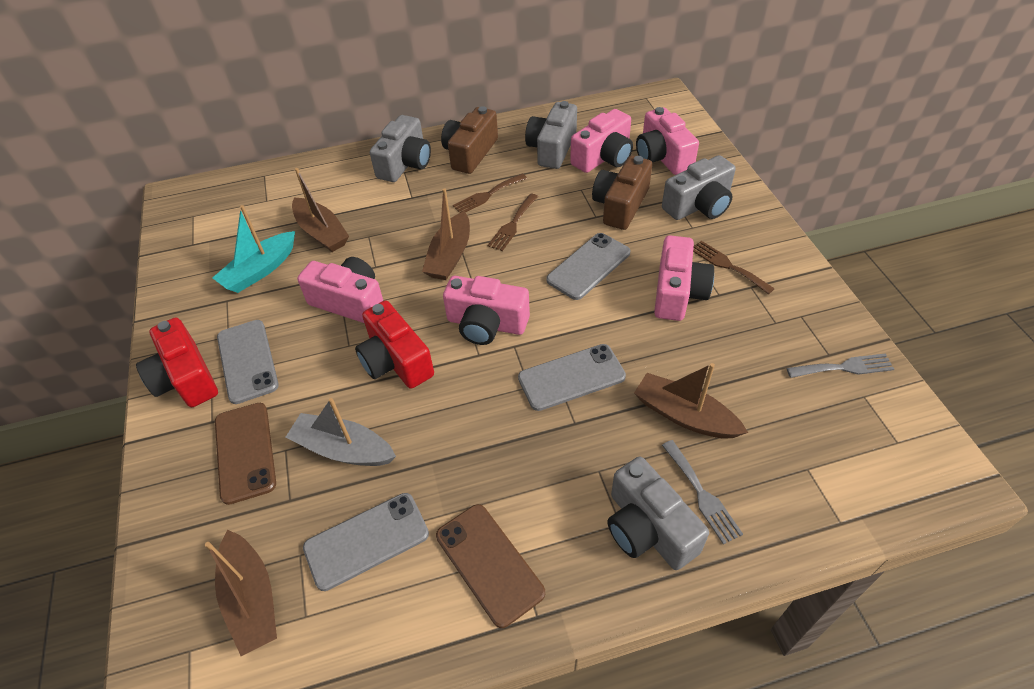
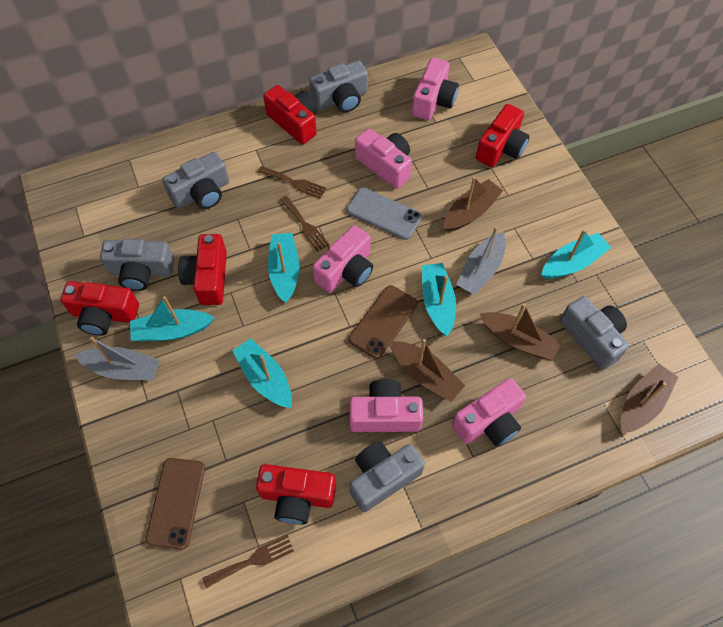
brown camera: 2 -> 0
grey boat: 1 -> 2
grey camera: 4 -> 5
grey fork: 2 -> 0
grey phone: 4 -> 1
red camera: 2 -> 5
turquoise boat: 1 -> 5

